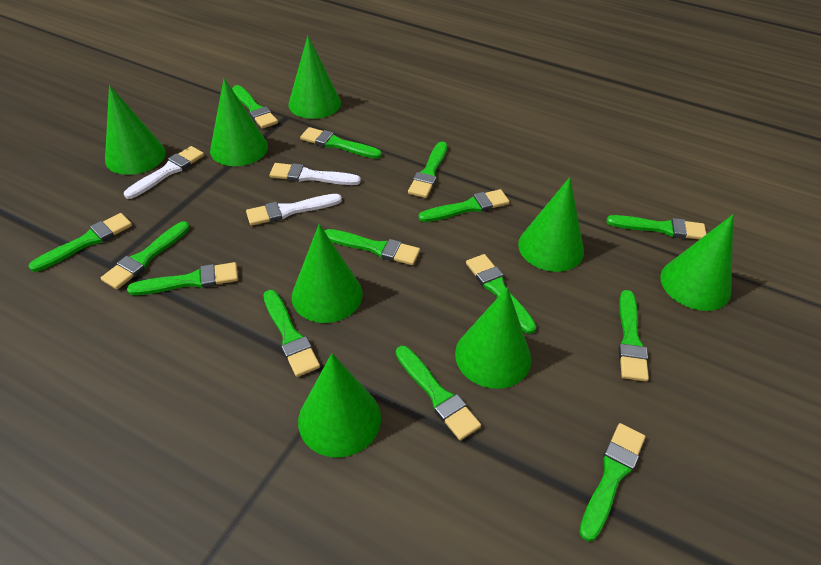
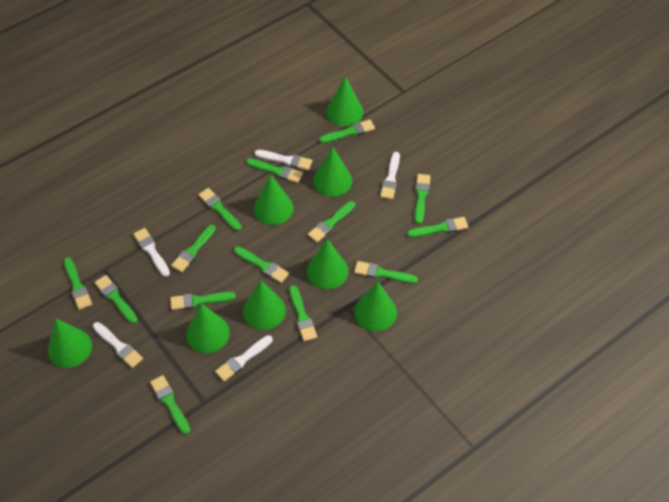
white brush: 3 -> 5

